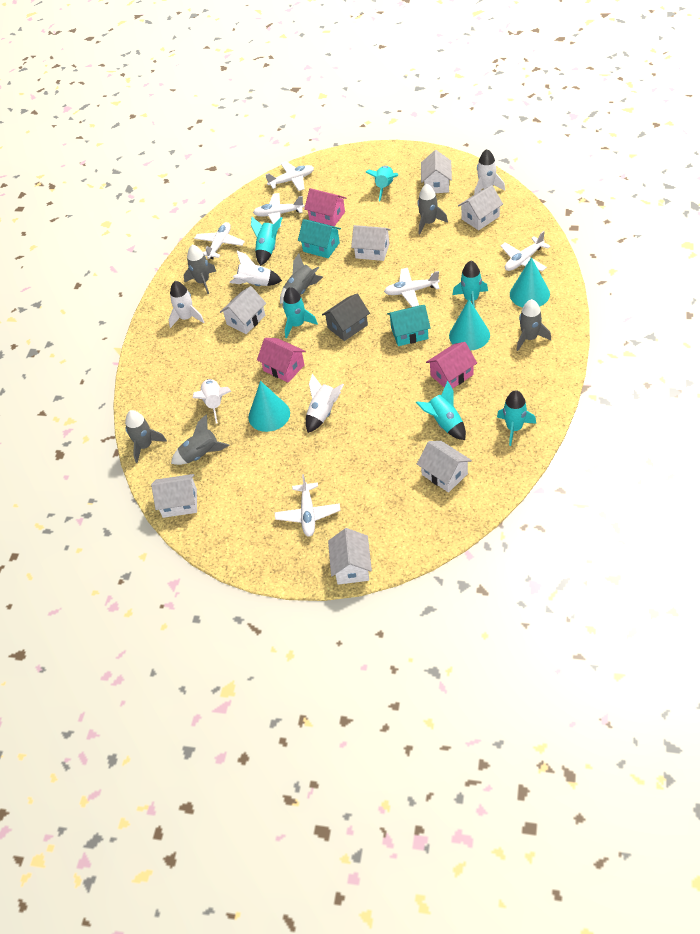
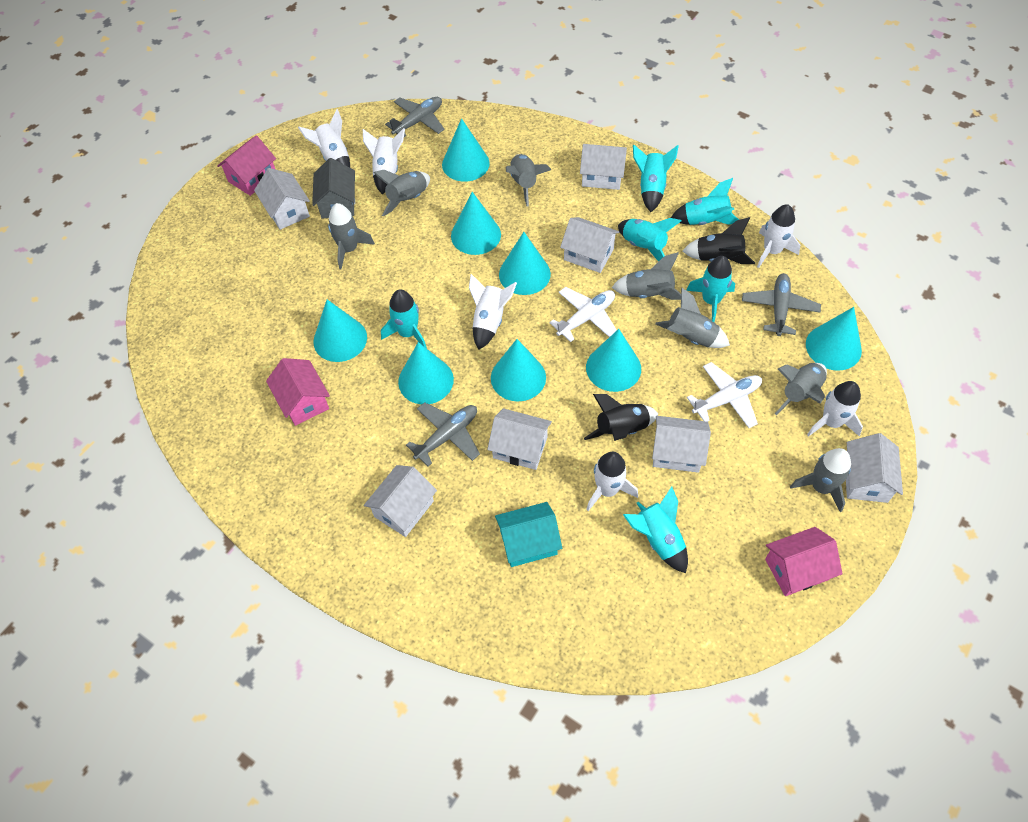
black rocket: 0 -> 2
grey plane: 0 -> 3
grey rocket: 6 -> 7
turquoise cone: 3 -> 8
turquoise house: 2 -> 1
white plane: 6 -> 2
white rocket: 5 -> 6

